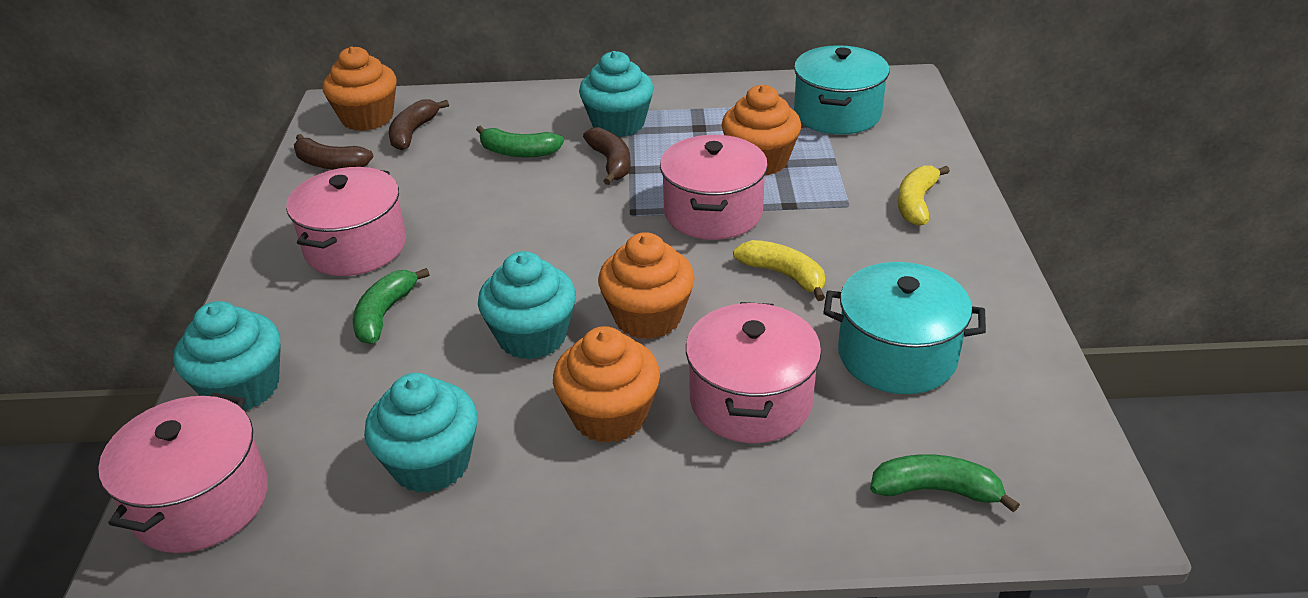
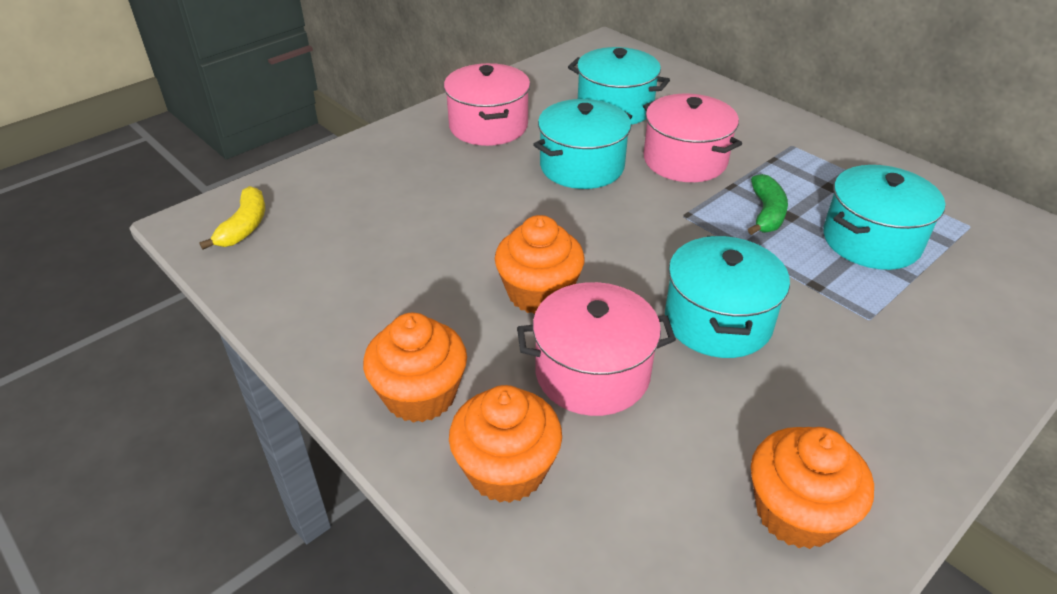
brown banana: 3 -> 0
green banana: 3 -> 1
pink pot: 4 -> 3
turquoise cupcake: 4 -> 0
turquoise pot: 2 -> 4
yellow banana: 2 -> 1

